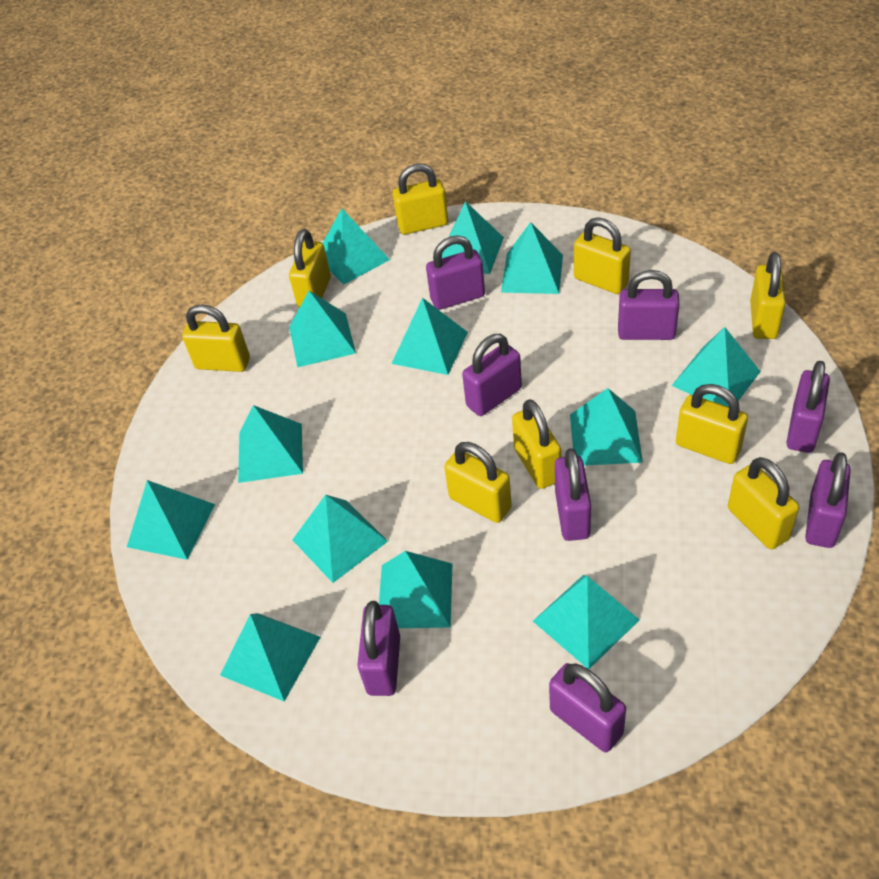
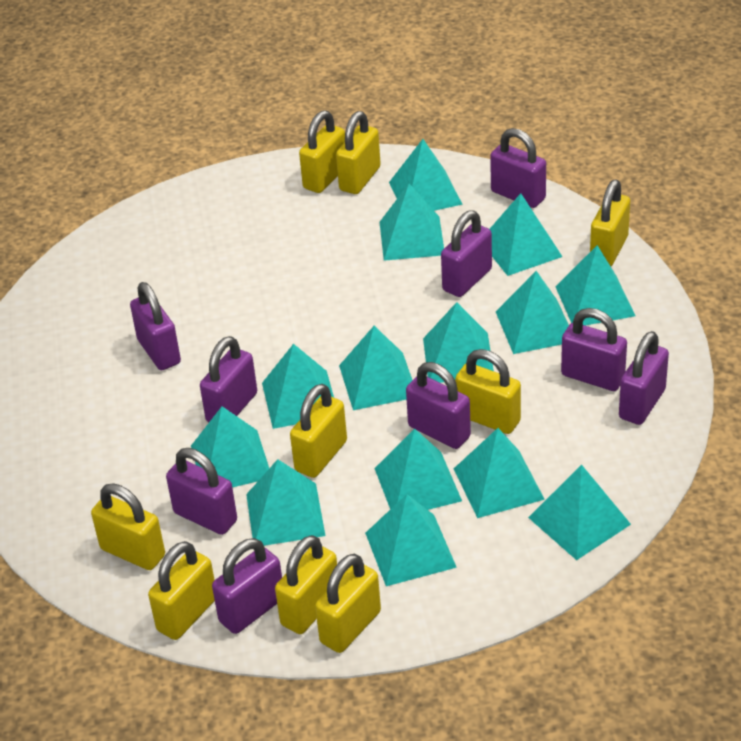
purple padlock: 8 -> 9
turquoise pyramid: 13 -> 14

